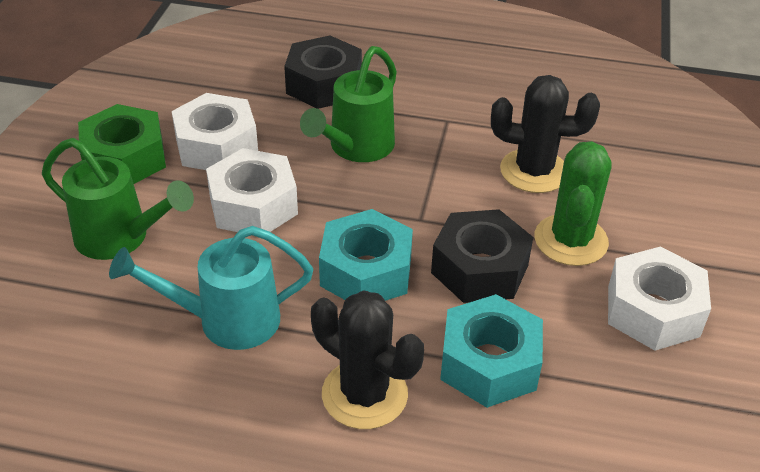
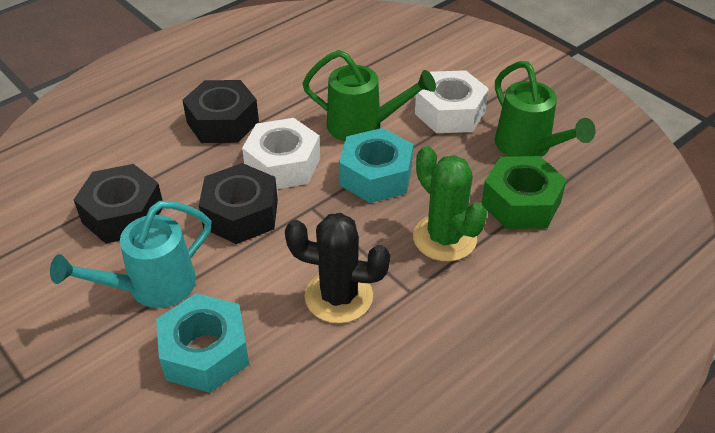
black cactus: 2 -> 1
black nut: 2 -> 3
white nut: 3 -> 2

